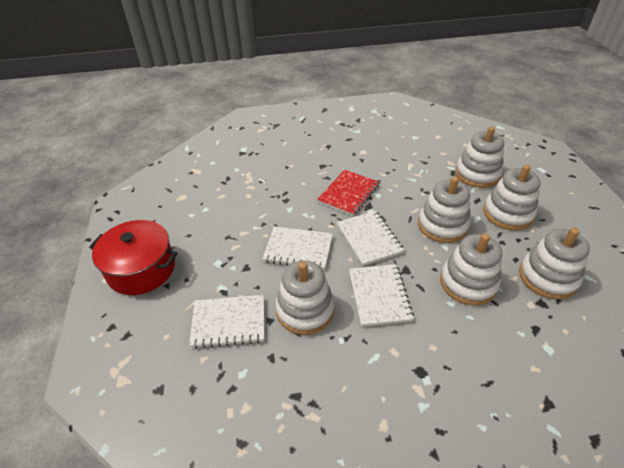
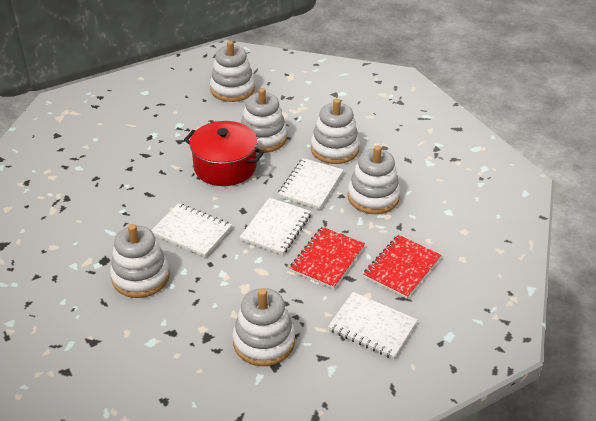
red notebook: 1 -> 2

